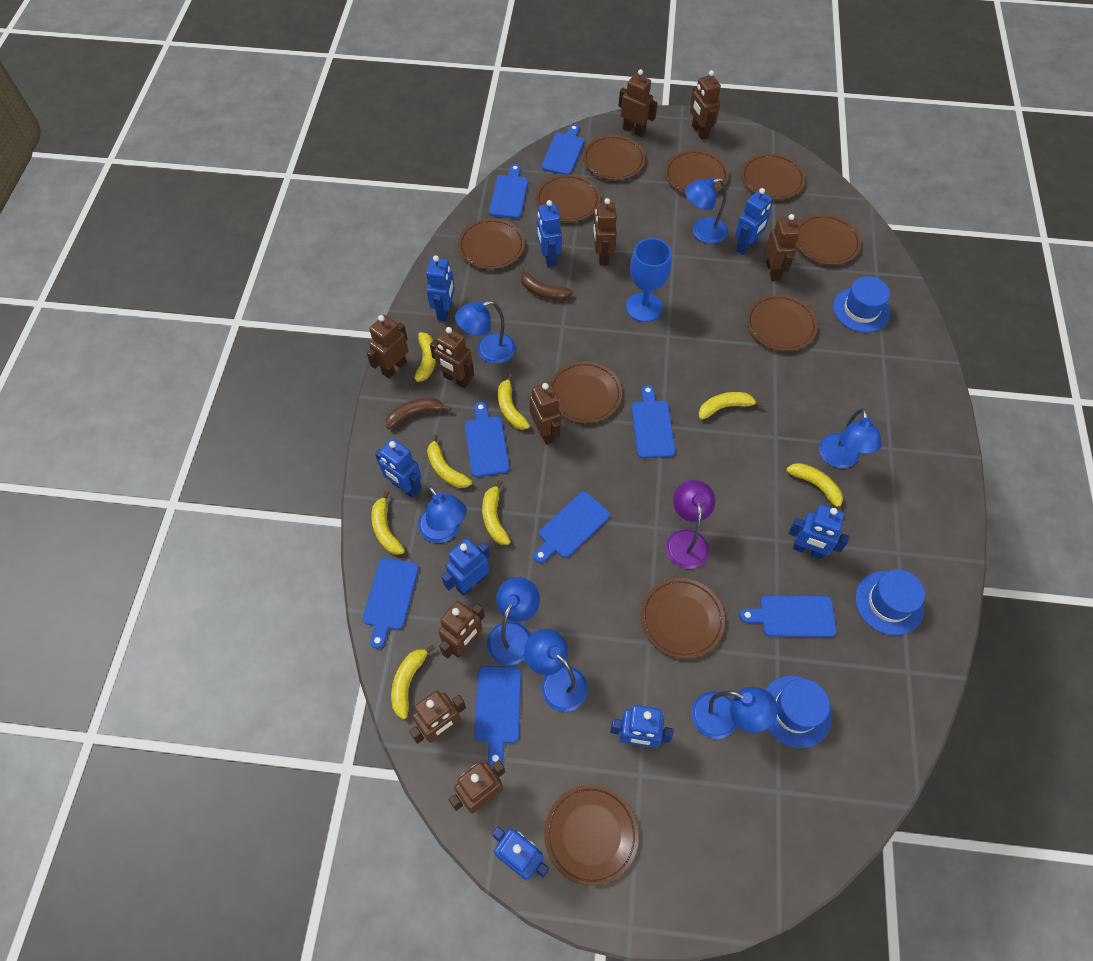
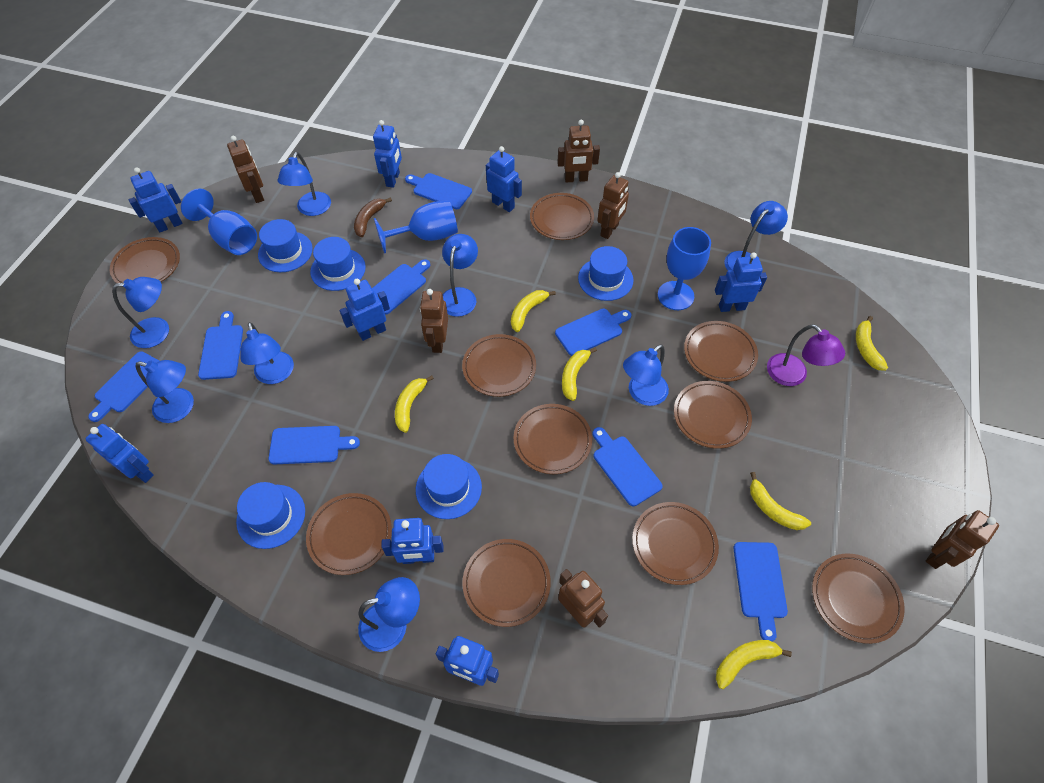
blue goblet: 1 -> 3
blue hat: 3 -> 5
blue lamp: 7 -> 8
brown banana: 2 -> 1
brown robot: 10 -> 6
yellow banana: 8 -> 6

